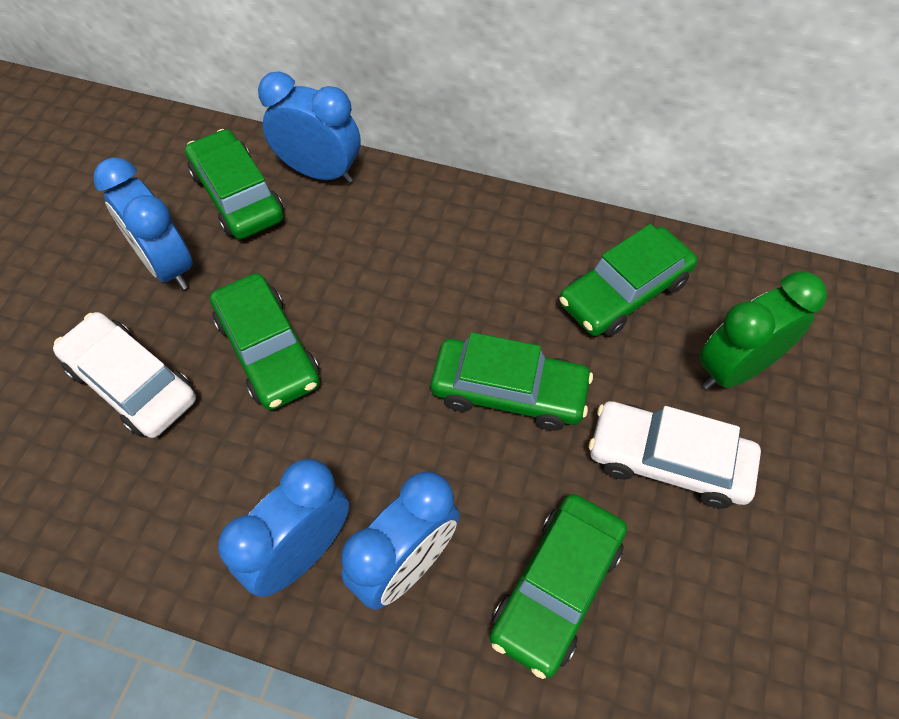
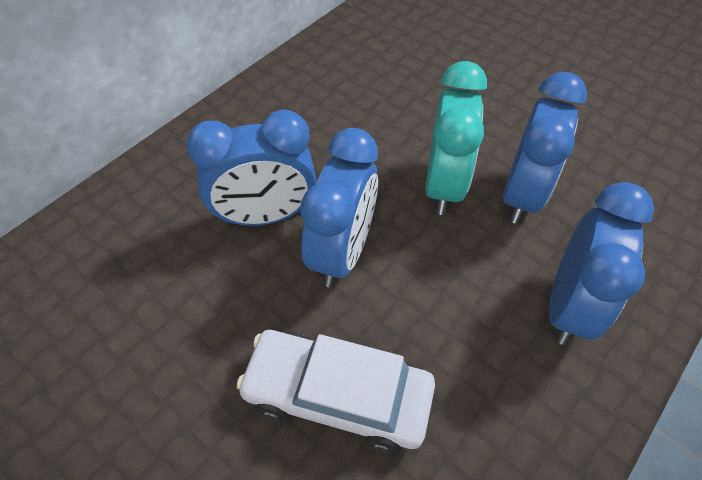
green car: 5 -> 0
green clock: 1 -> 0
turquoise clock: 0 -> 1
white car: 2 -> 1

